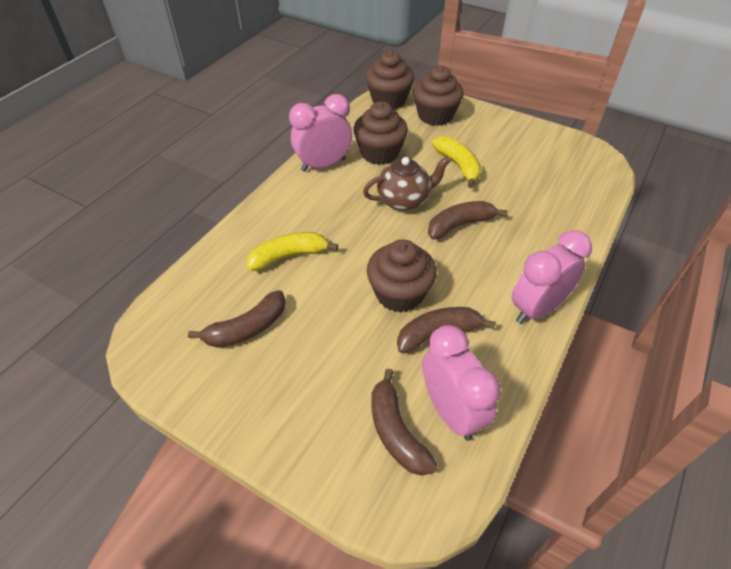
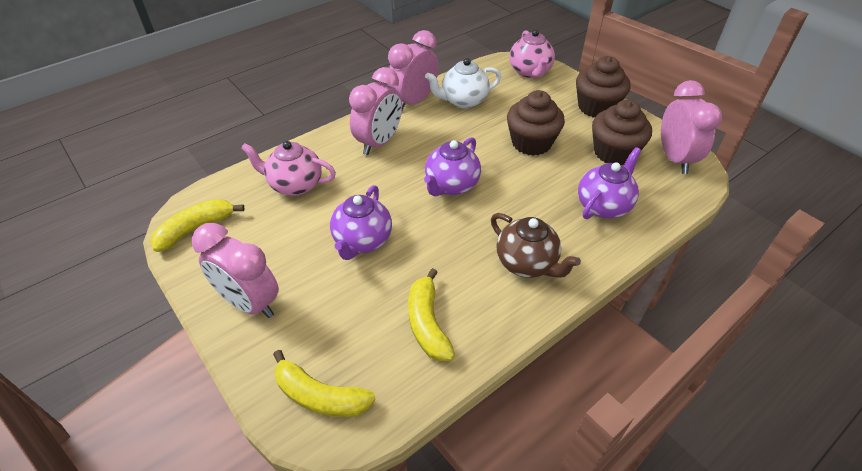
brown banana: 4 -> 0
brown cupcake: 4 -> 3
pink clock: 3 -> 4
pink teapot: 0 -> 2
purple teapot: 0 -> 3
white teapot: 0 -> 1
yellow banana: 2 -> 3

